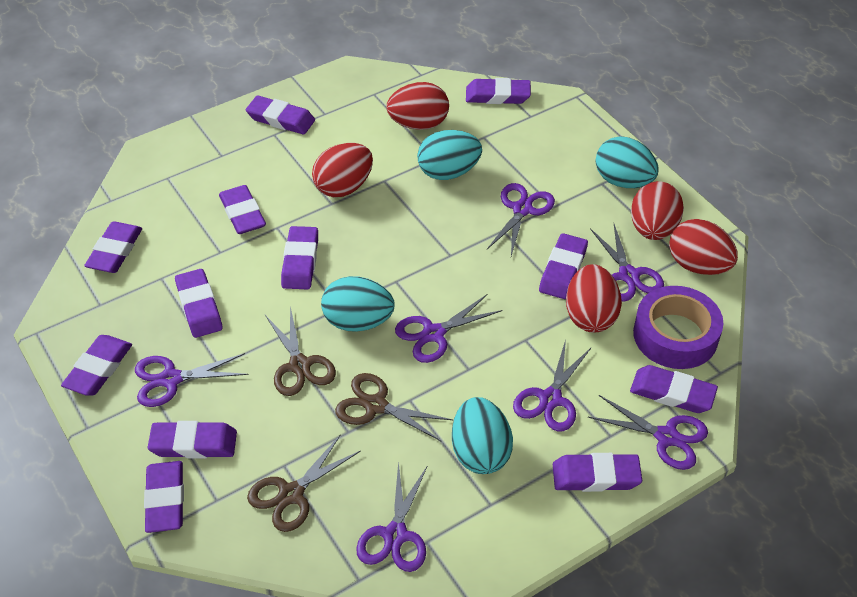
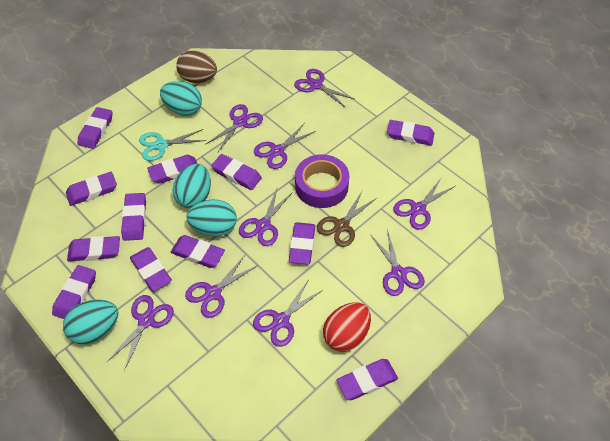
brown egg: 0 -> 1
brown scissors: 3 -> 1
purple scissors: 7 -> 9
red egg: 5 -> 1
turquoise scissors: 0 -> 1

